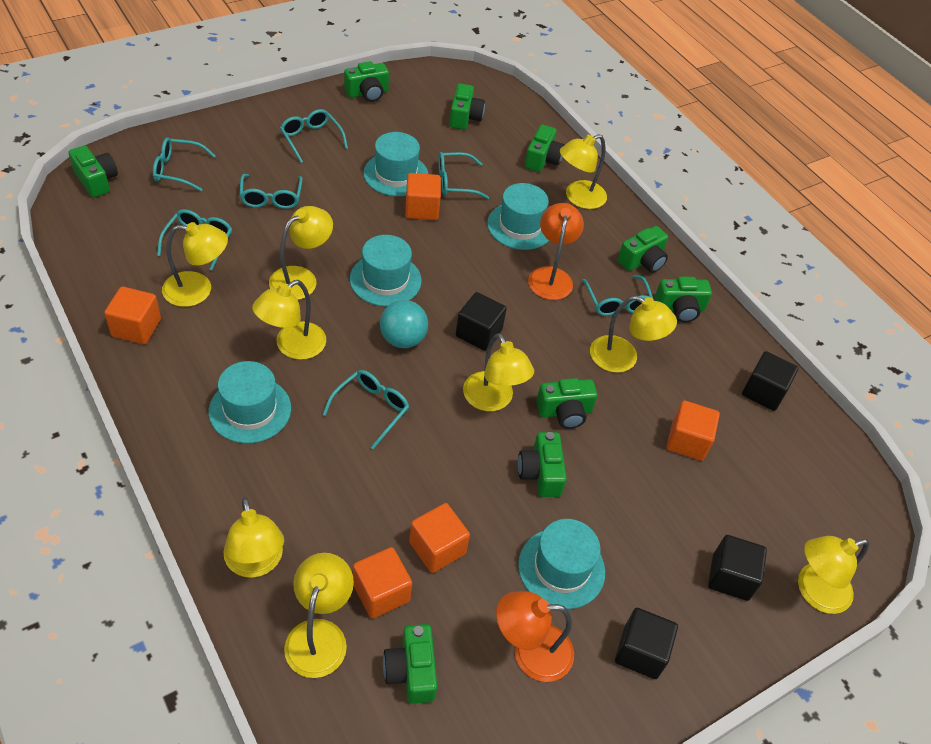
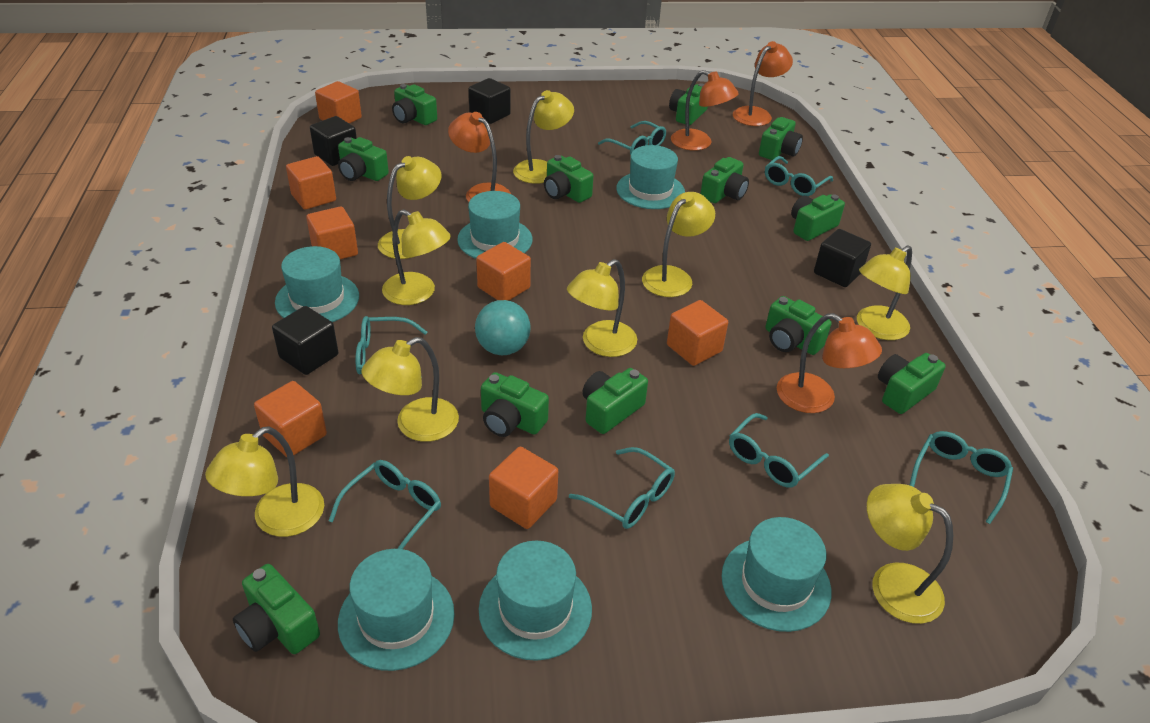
green camera: 9 -> 12
orange cube: 5 -> 7
orange lamp: 2 -> 4
turquoise hat: 5 -> 6

